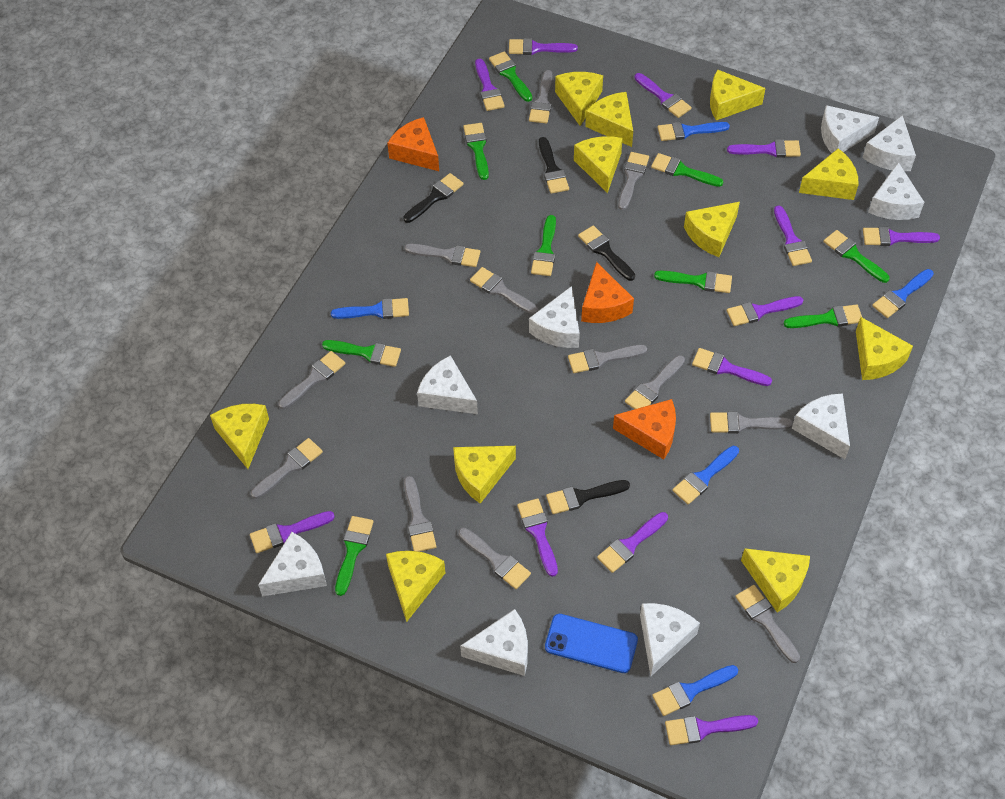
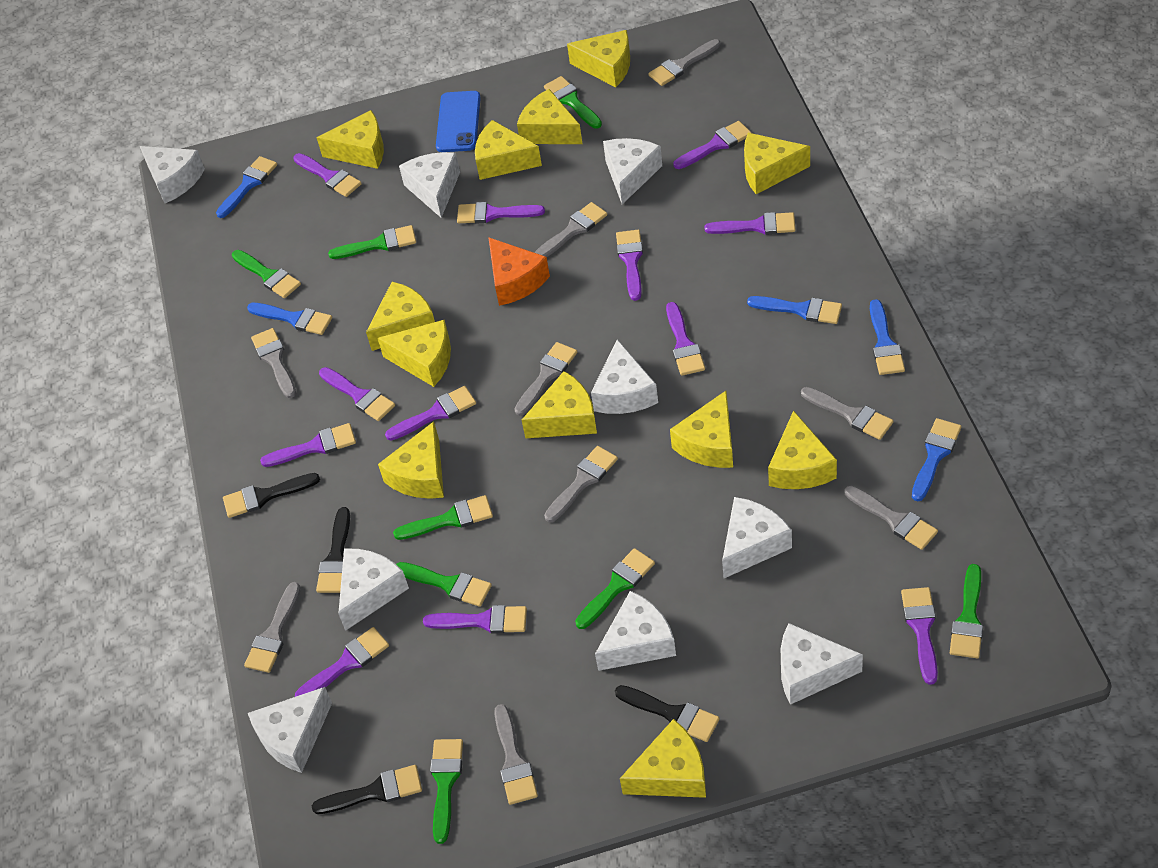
green brush: 9 -> 8
grey brush: 12 -> 9
orange cheese: 3 -> 1
yellow cheese: 11 -> 12

